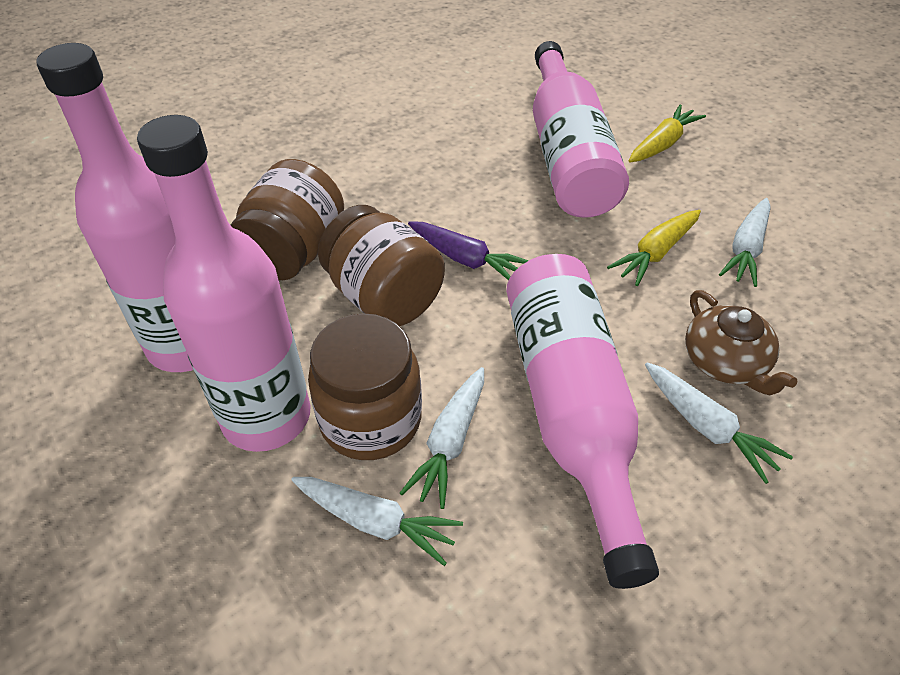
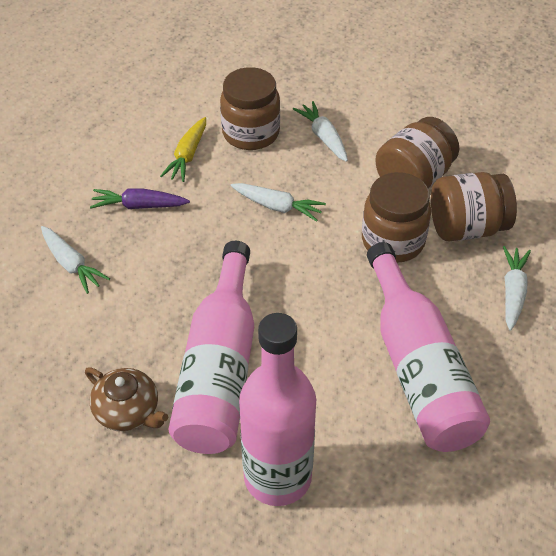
brown jar: 3 -> 4
pink bottle: 4 -> 3
yellow carrot: 2 -> 1

